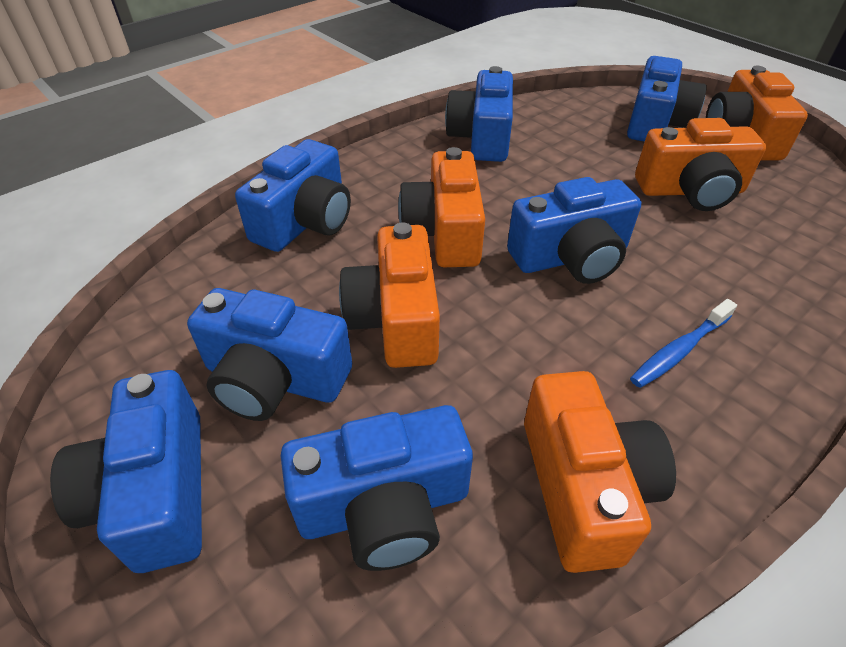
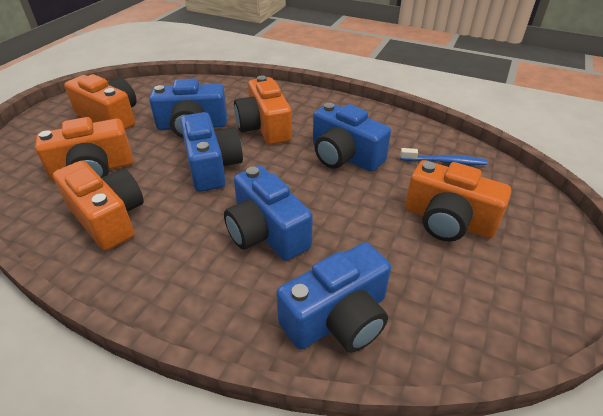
blue camera: 7 -> 5

